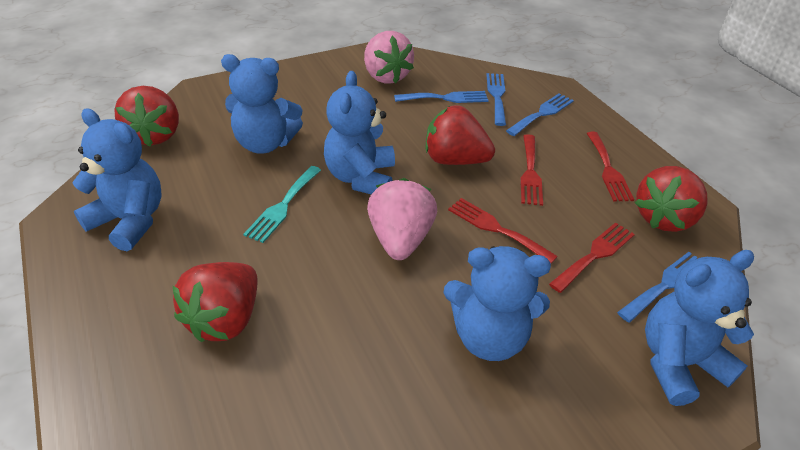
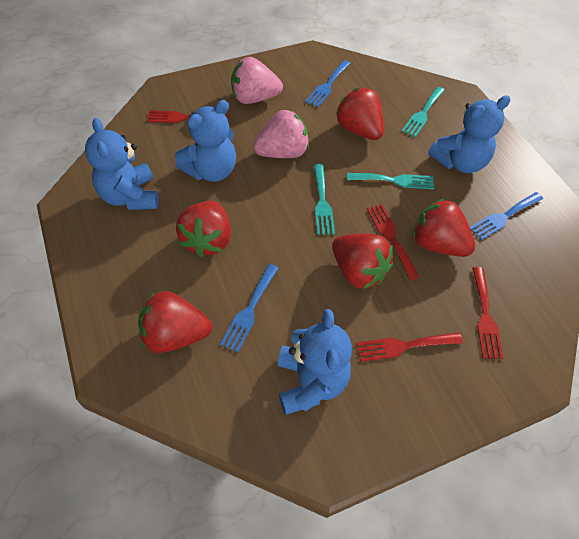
blue fork: 4 -> 3
blue teddy bear: 5 -> 4
red strawberry: 4 -> 5
turquoise fork: 1 -> 3

